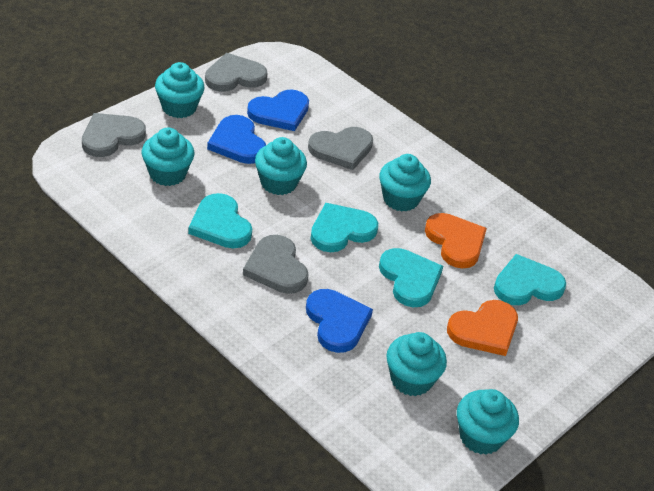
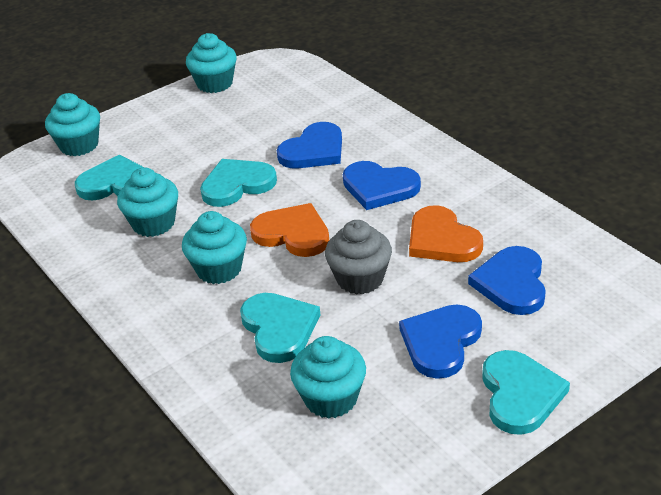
blue heart: 3 -> 4
grey cupcake: 0 -> 1
grey heart: 4 -> 0
turquoise cupcake: 6 -> 5

